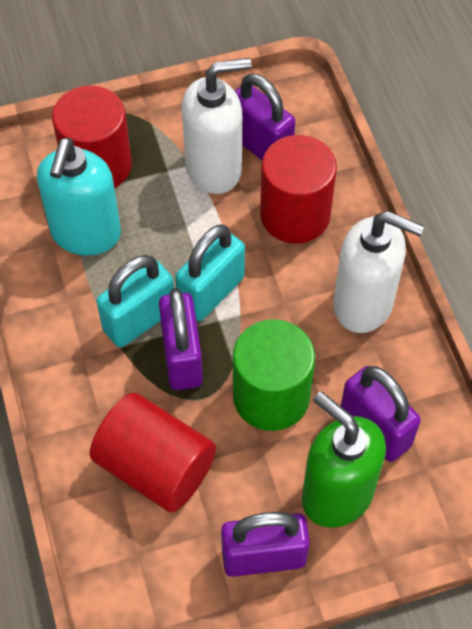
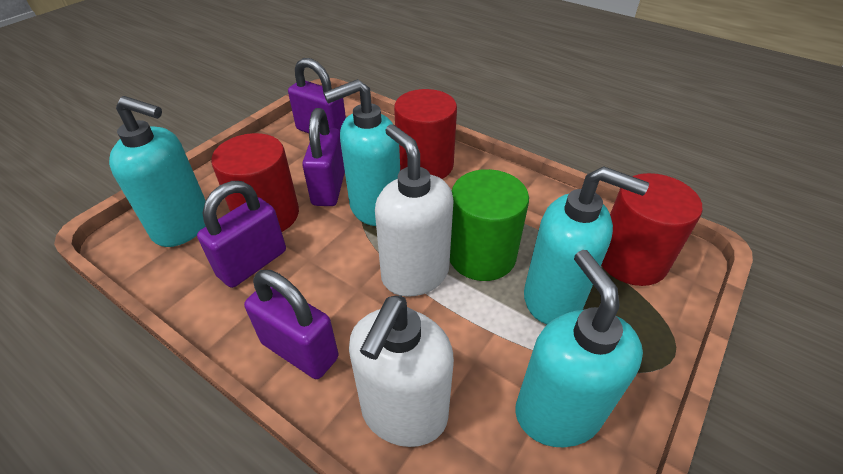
green soap dispenser: 1 -> 0
turquoise padlock: 2 -> 0
turquoise soap dispenser: 1 -> 4

